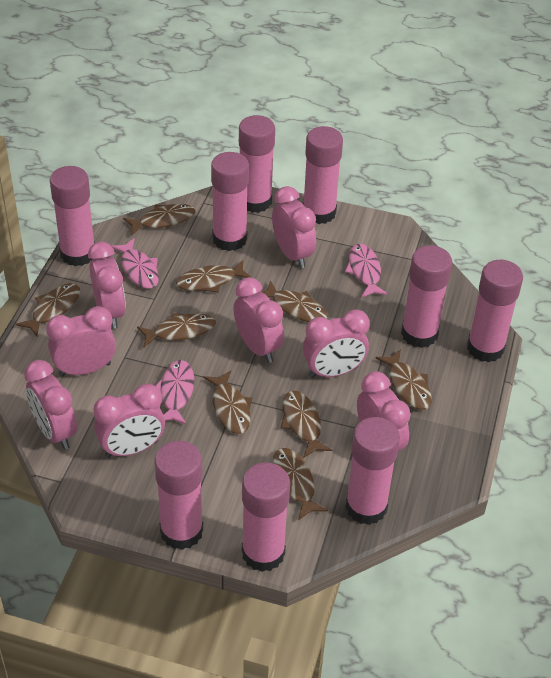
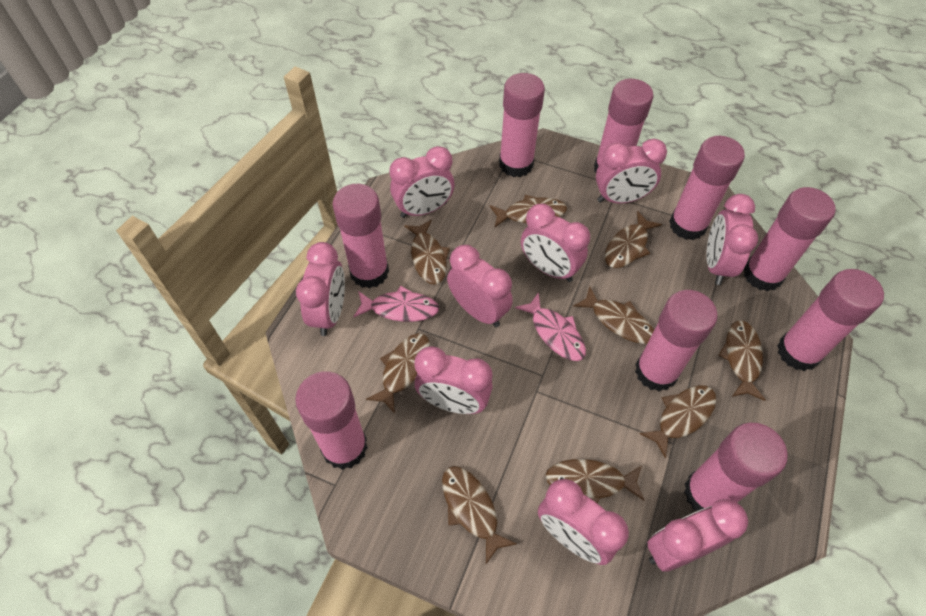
pink clock: 8 -> 9
pink fish: 3 -> 2

